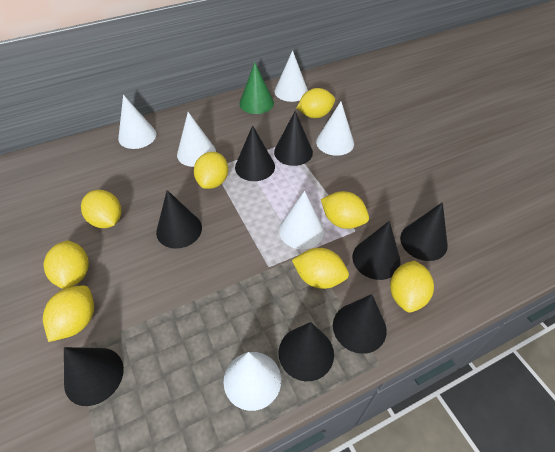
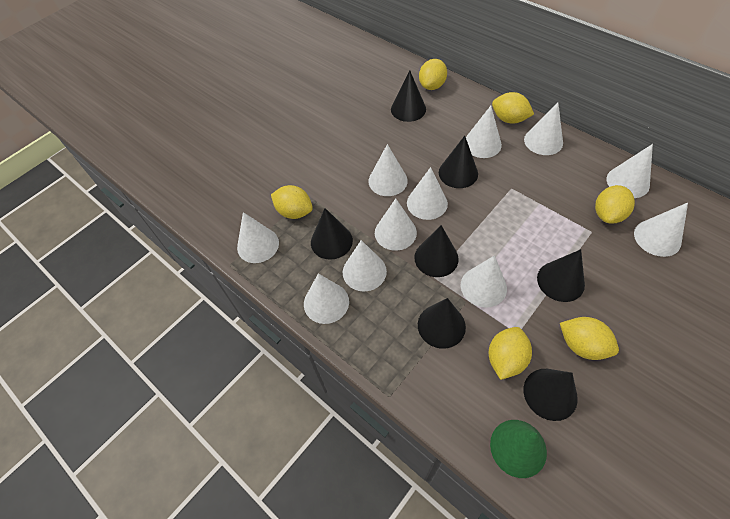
black cone: 8 -> 7
white cone: 6 -> 11
yellow lemon: 8 -> 6

